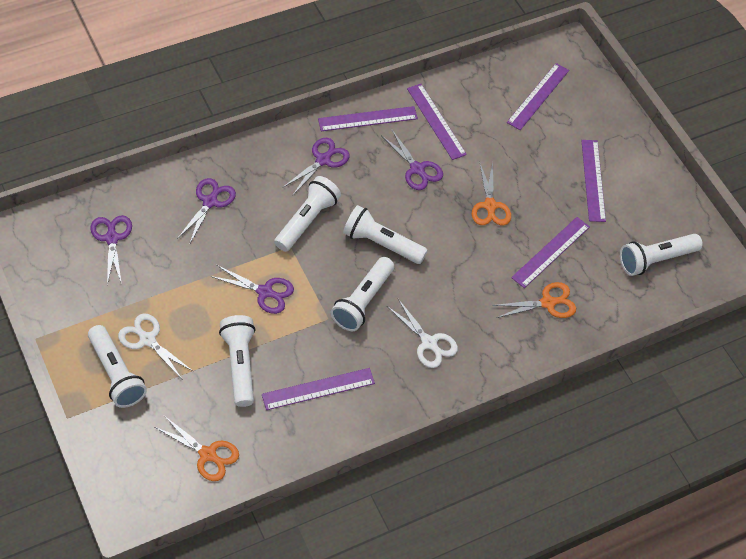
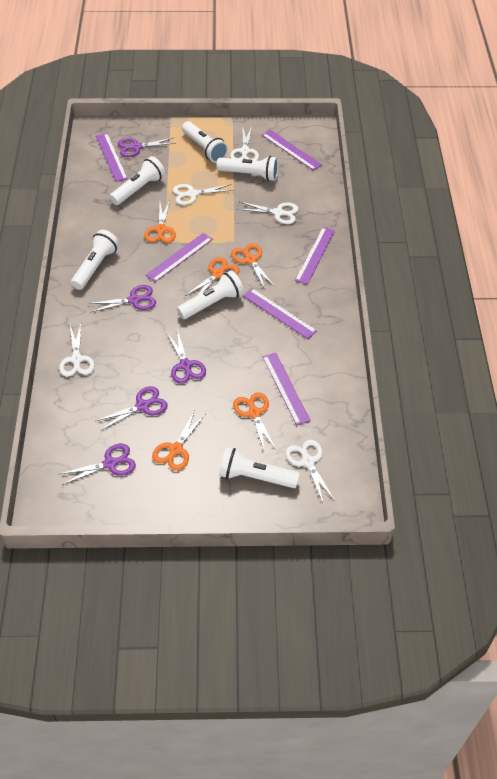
orange scissors: 3 -> 5
white scissors: 2 -> 5

